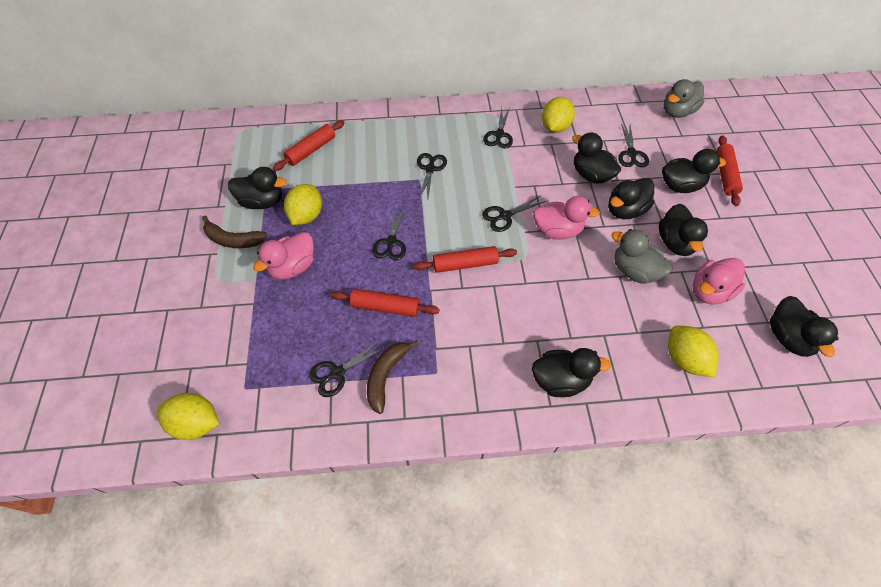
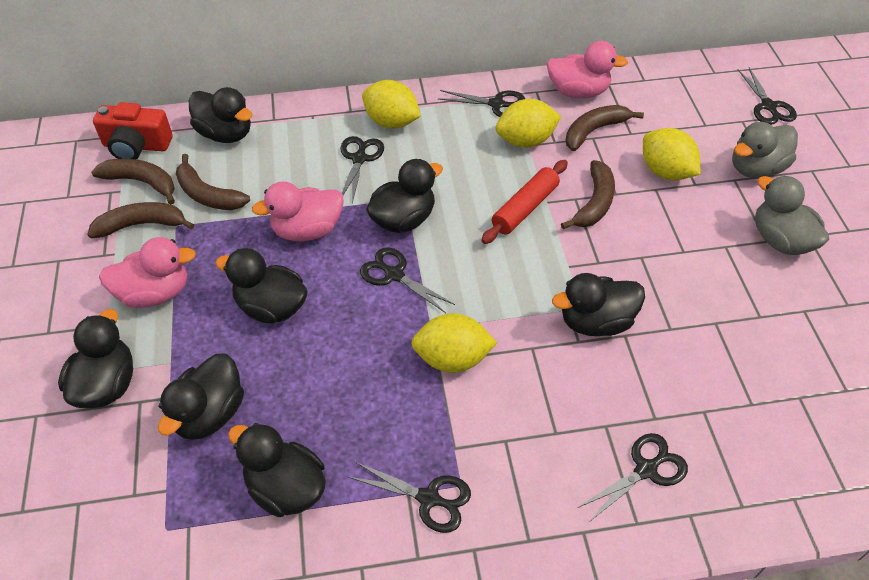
brown banana: 2 -> 5
red camera: 0 -> 1
red rolling pin: 4 -> 1

